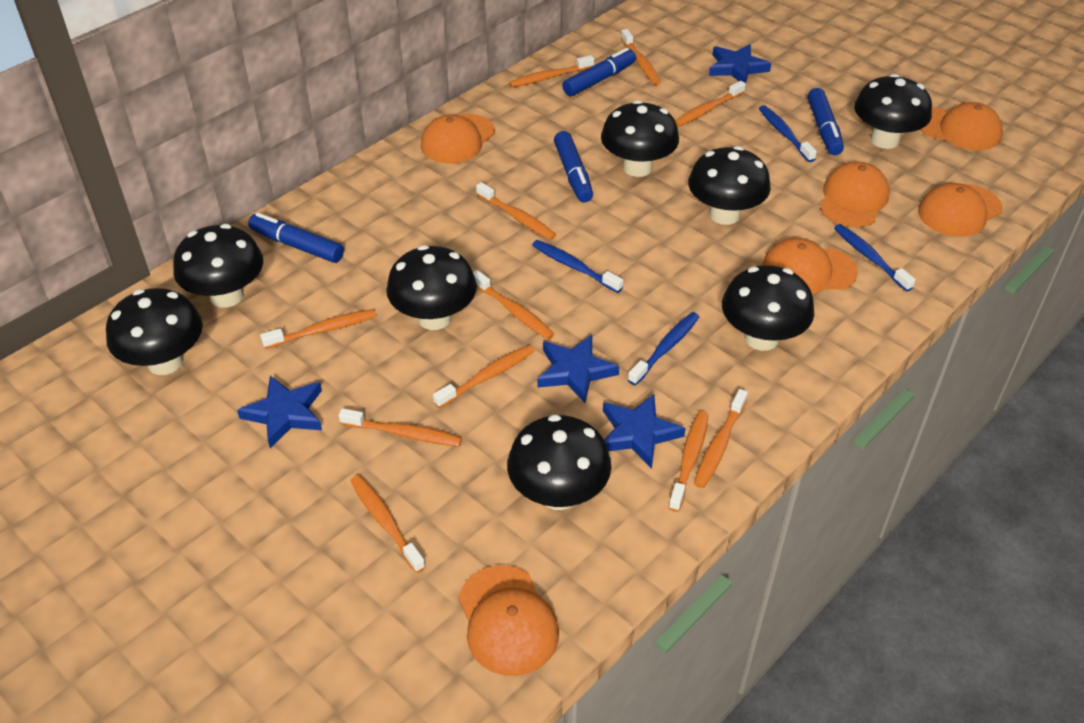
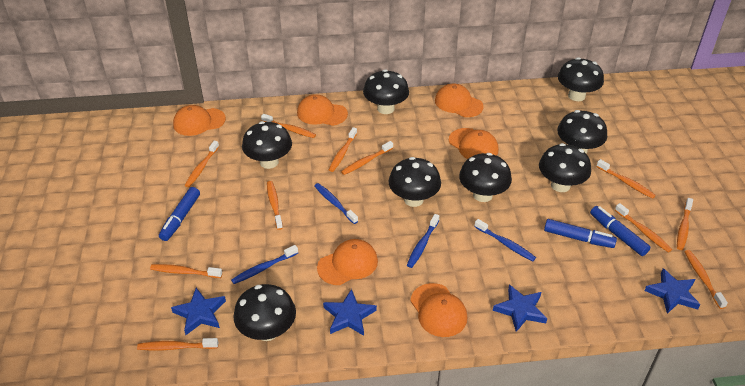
blue marker: 4 -> 3

